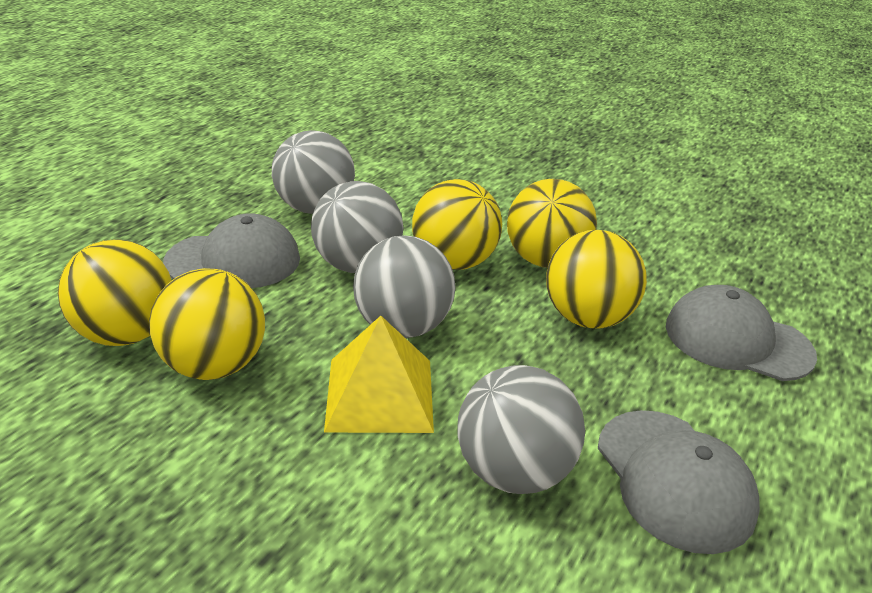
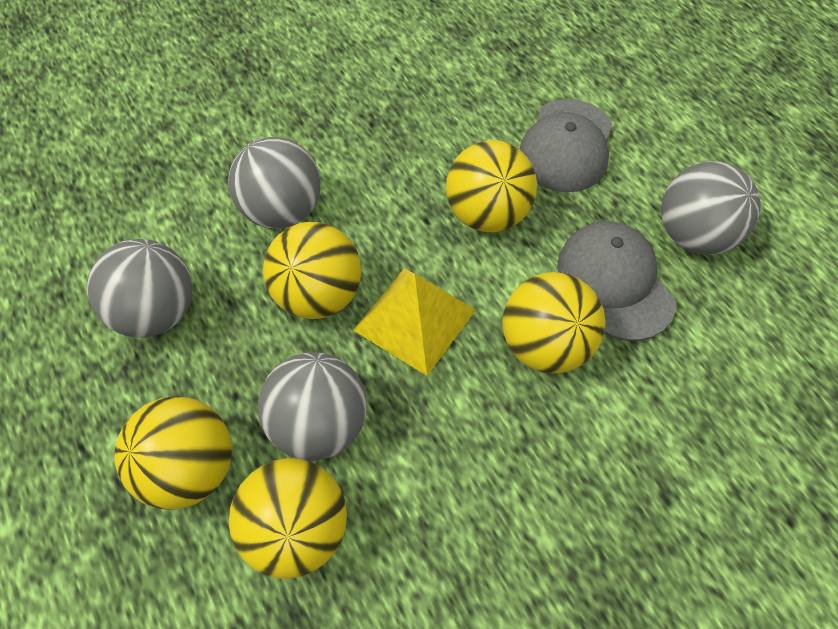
grey cap: 3 -> 2

